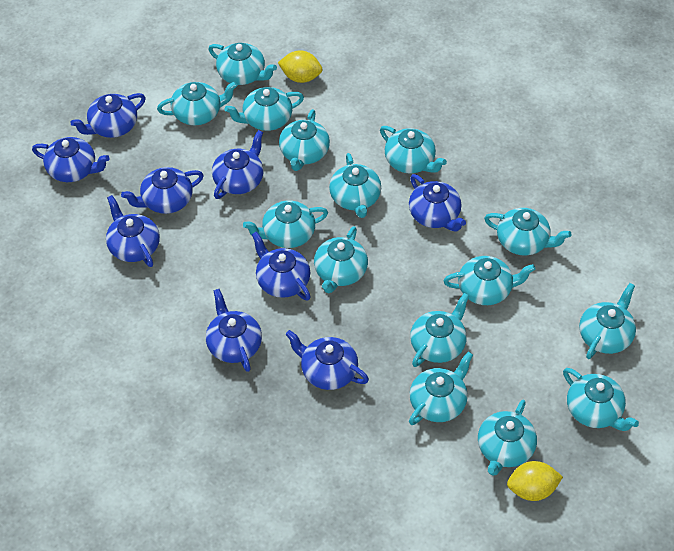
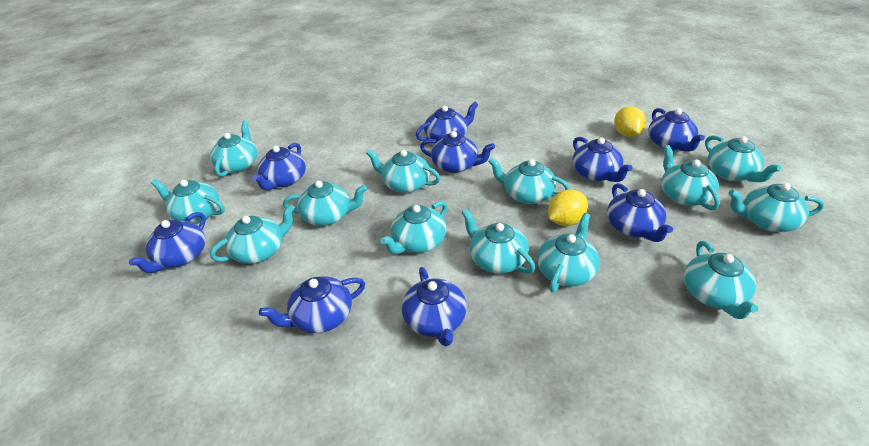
turquoise teapot: 15 -> 13

